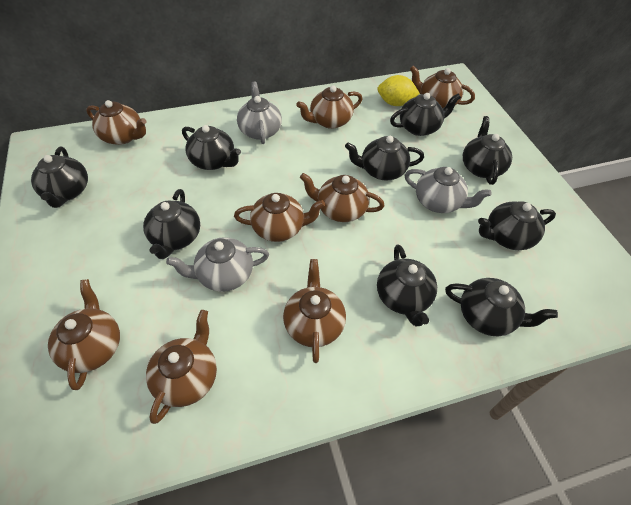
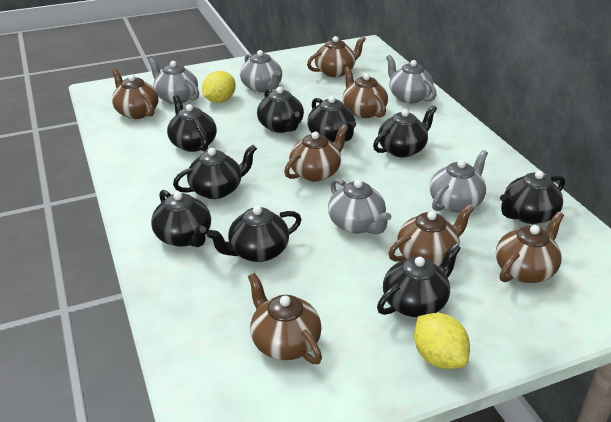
brown teapot: 8 -> 7
grey teapot: 3 -> 5
yellow lemon: 1 -> 2

